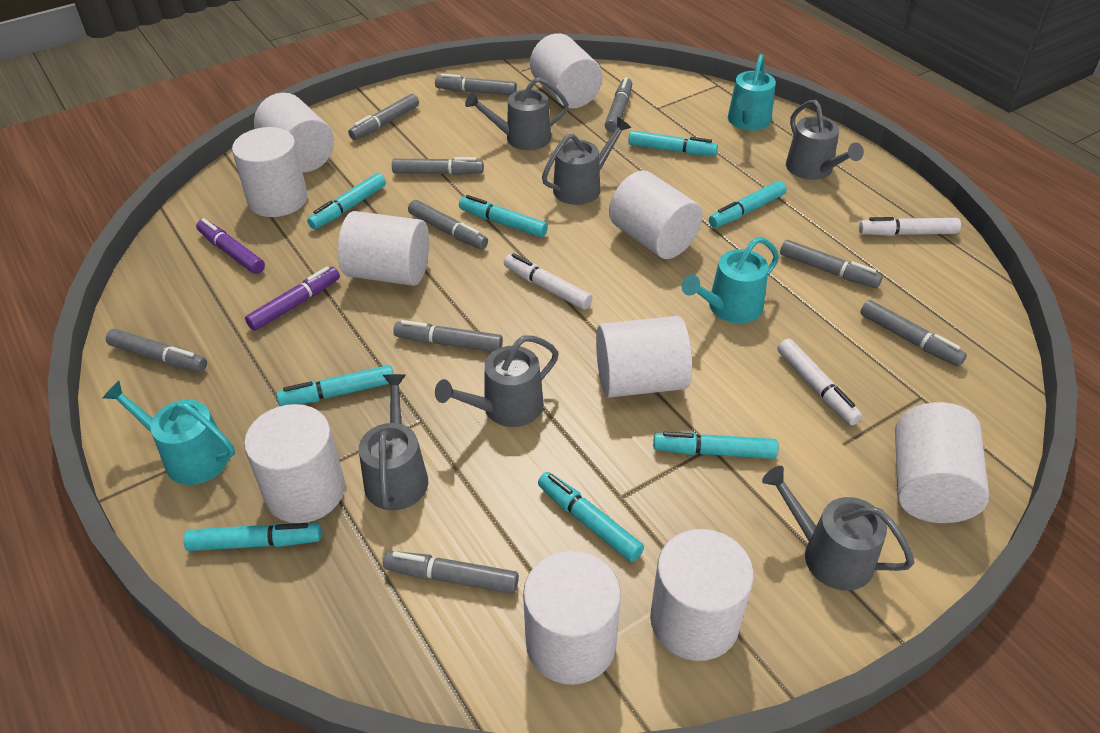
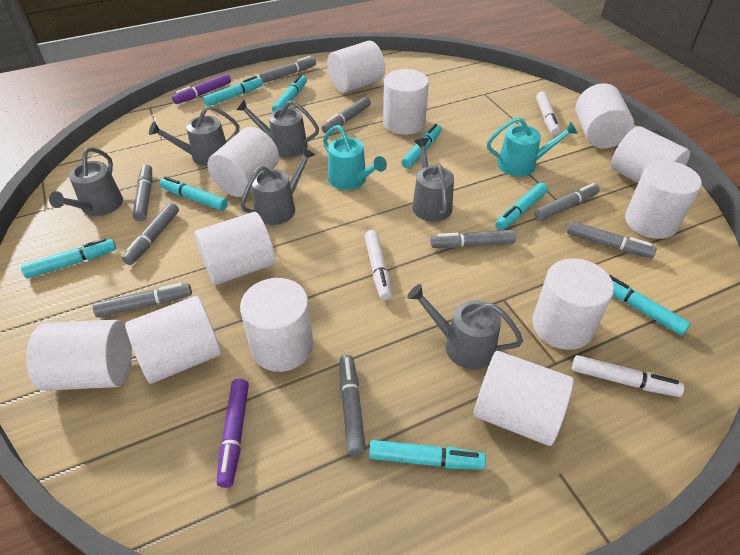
grey marker: 10 -> 9
turquoise watering can: 3 -> 2
white cylinder: 10 -> 12

